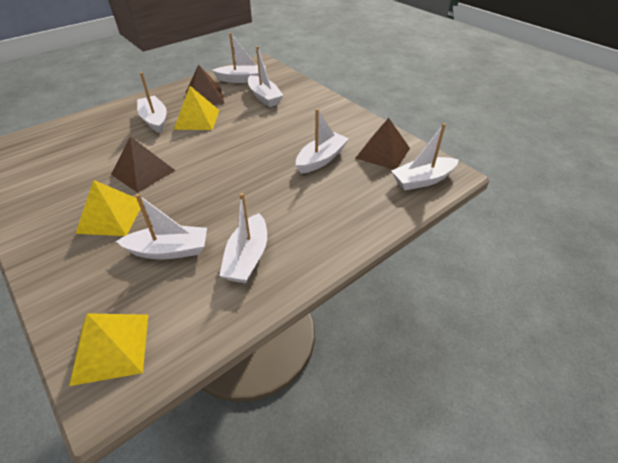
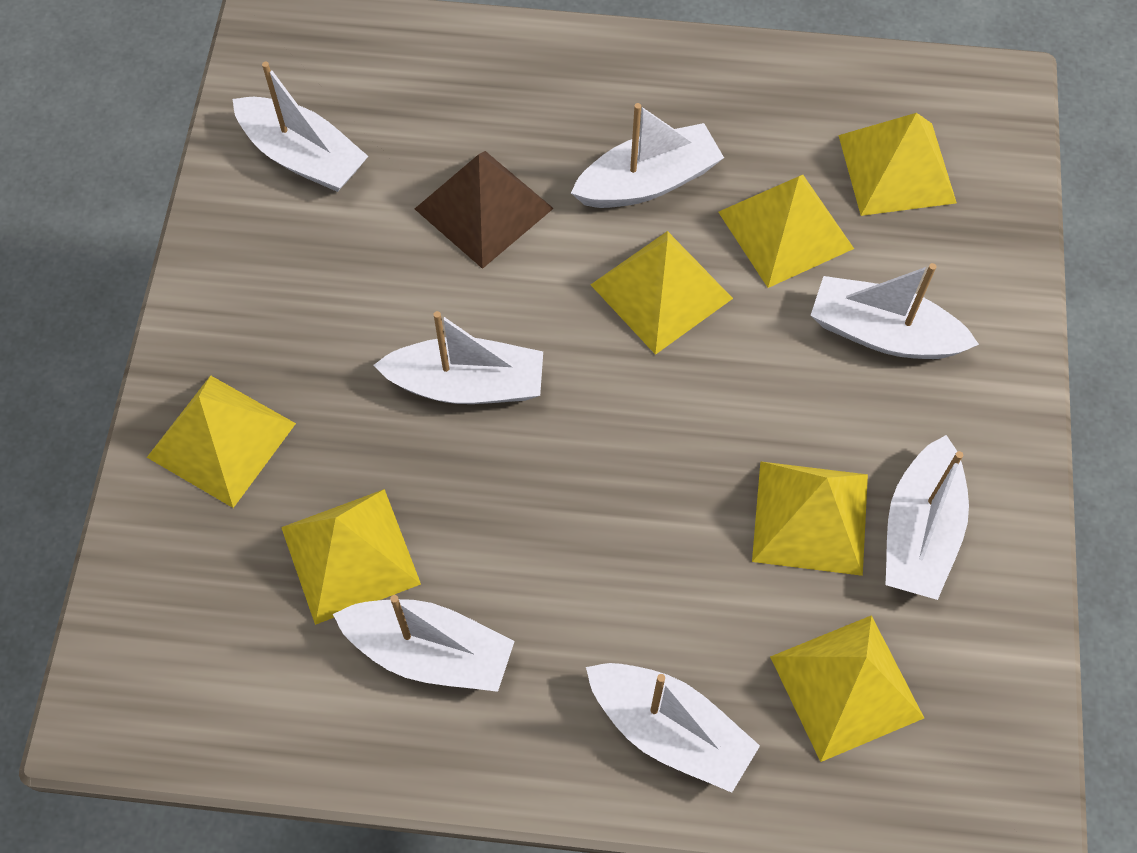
brown pyramid: 3 -> 1
yellow pyramid: 3 -> 7

